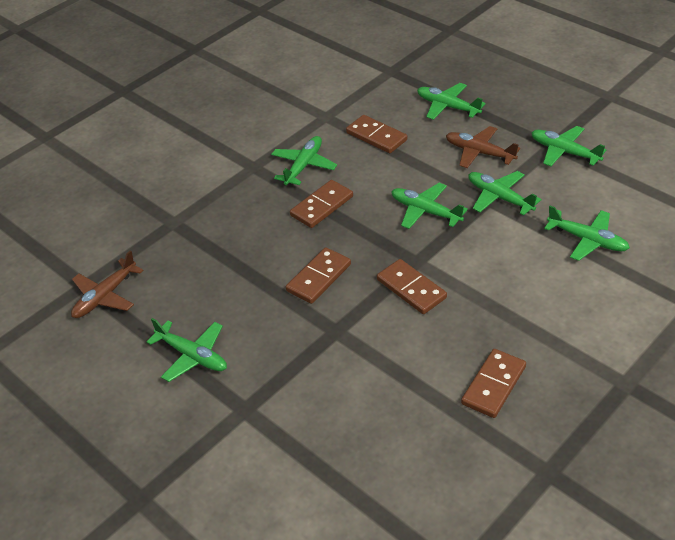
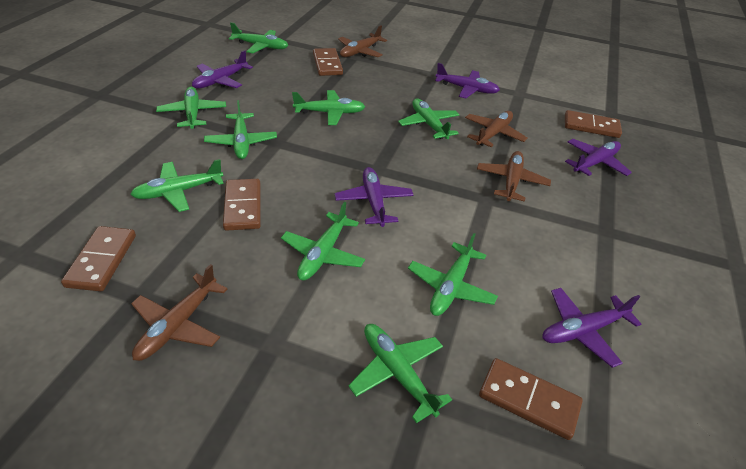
brown plane: 2 -> 4
green plane: 7 -> 9
purple plane: 0 -> 5

